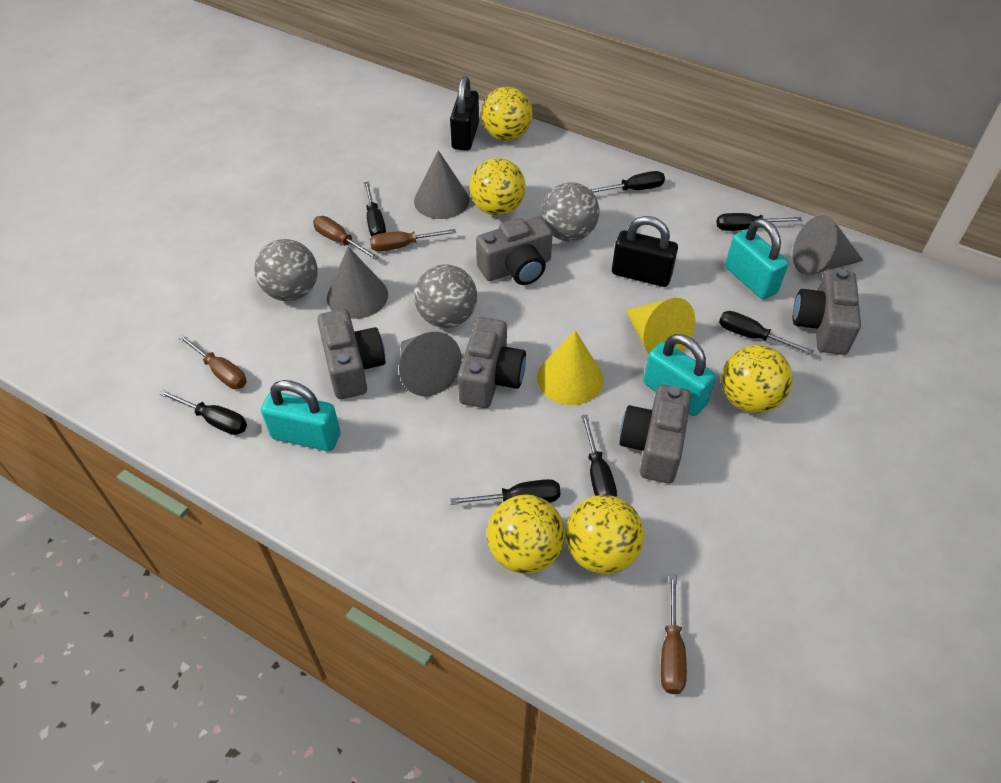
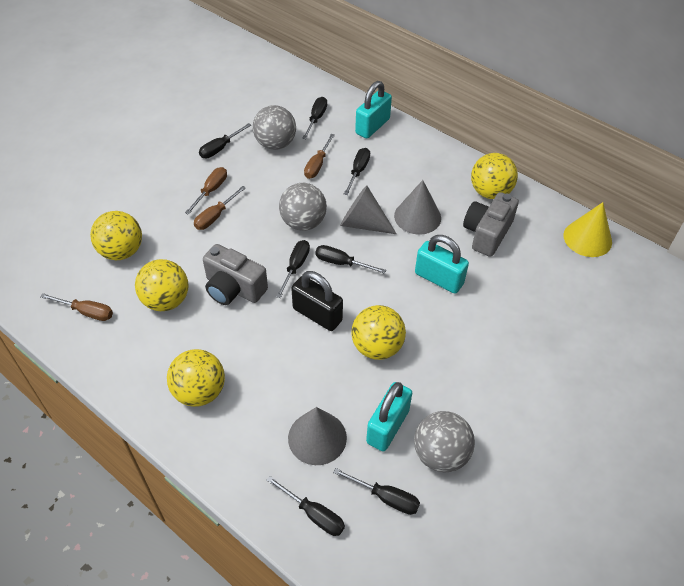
black padlock: 2 -> 1
grey camera: 5 -> 2
grey cone: 4 -> 3
yellow cone: 2 -> 1

